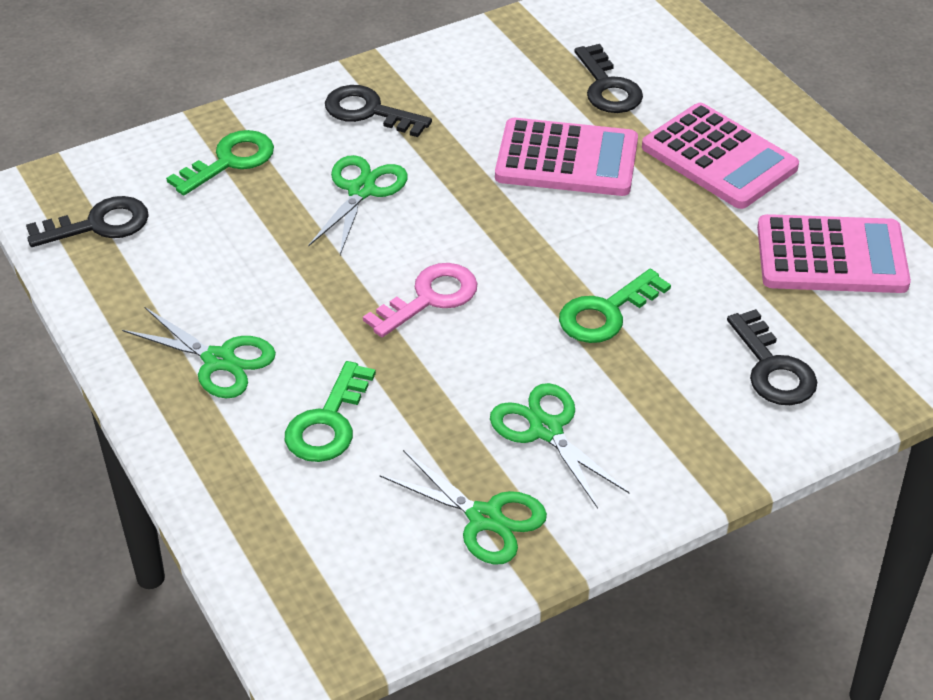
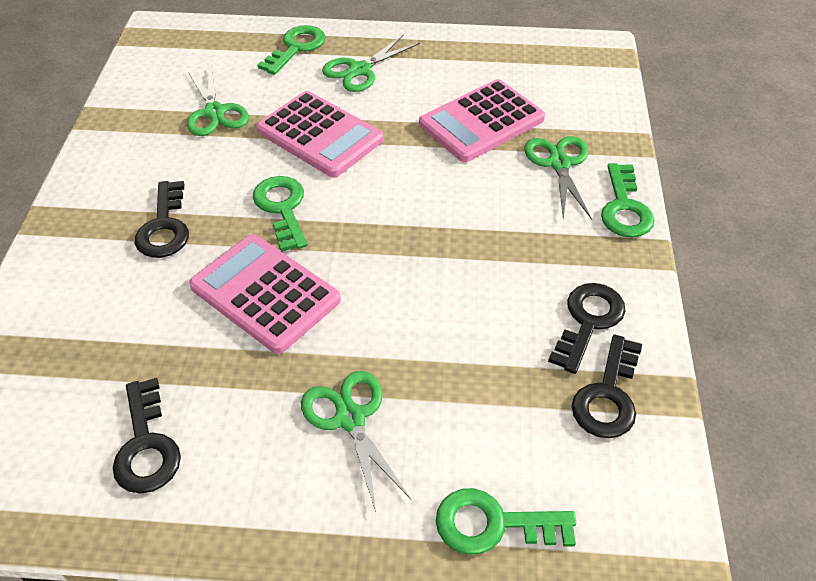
green key: 3 -> 4
pink key: 1 -> 0

